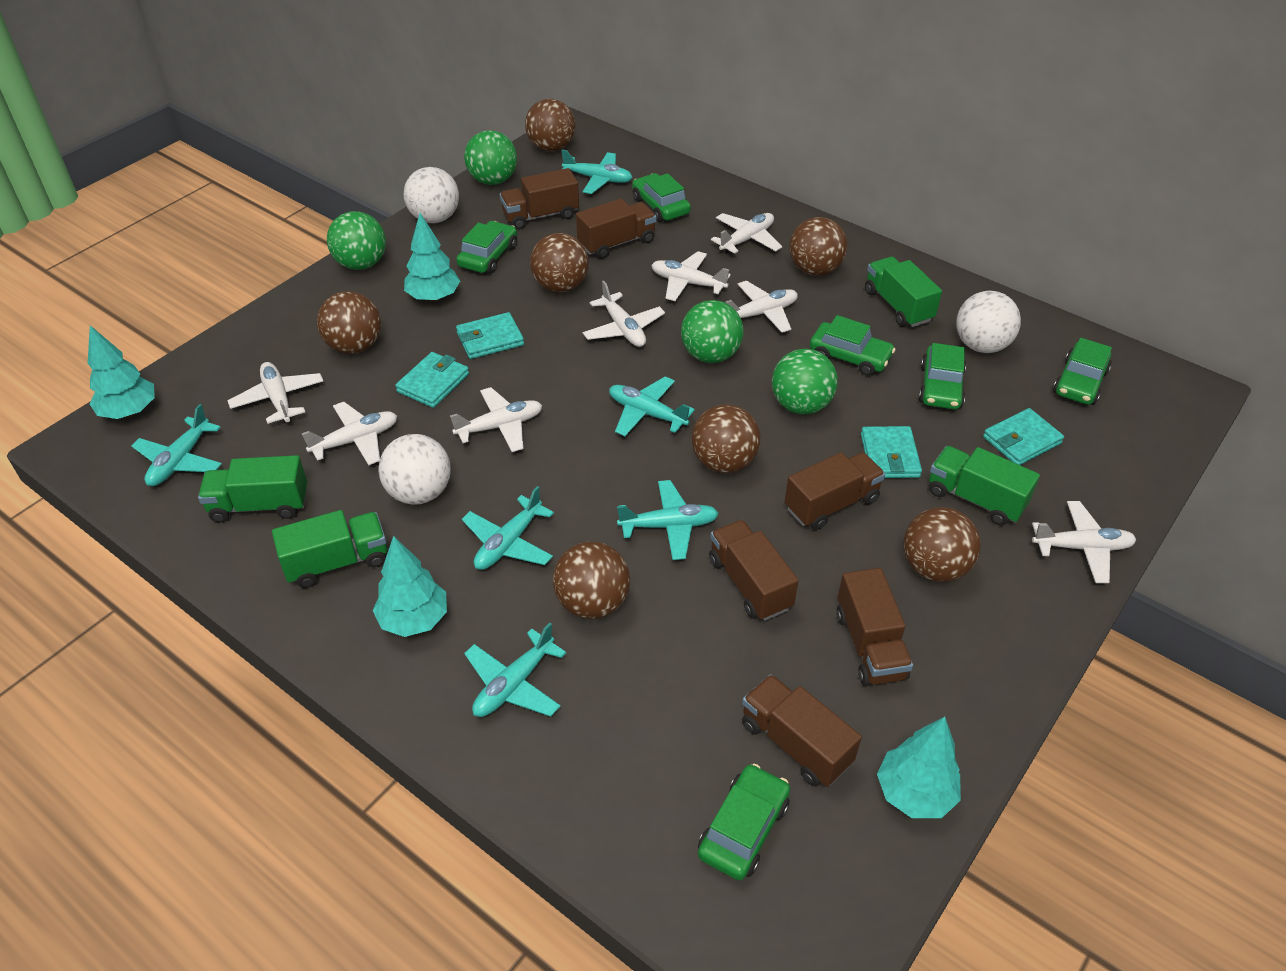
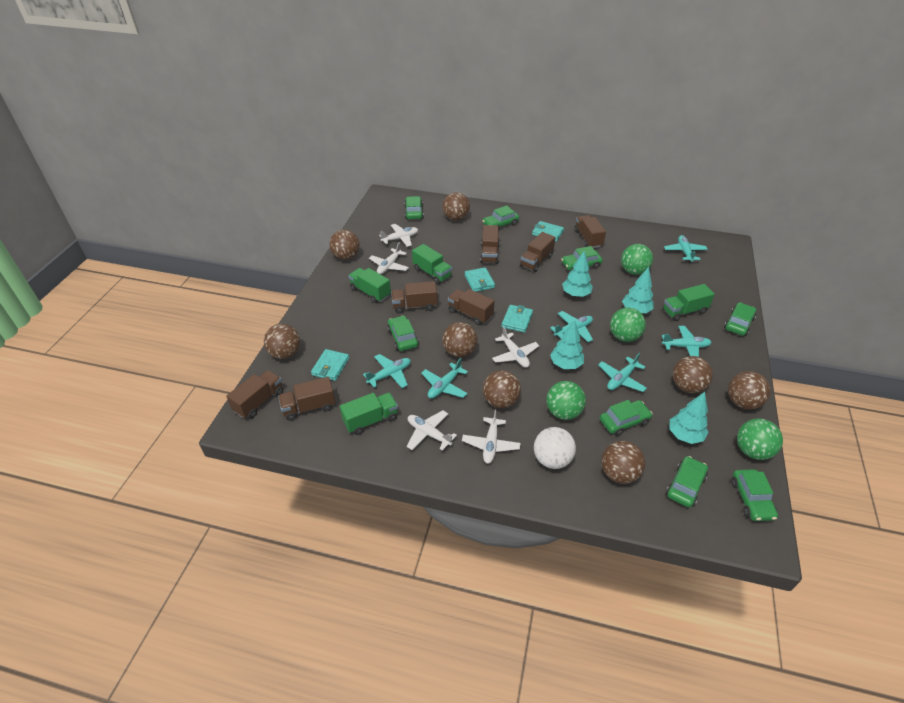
brown ball: 7 -> 8
brown truck: 6 -> 7
green car: 6 -> 8
white ball: 3 -> 1
white plane: 8 -> 5

